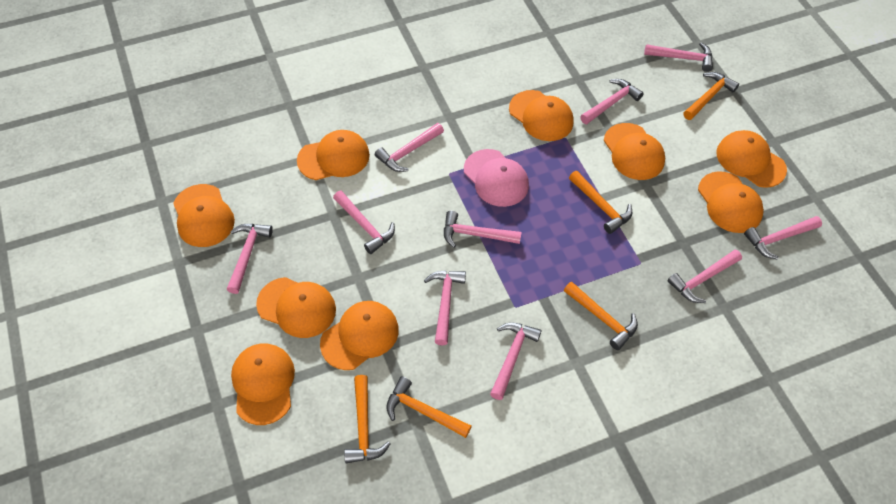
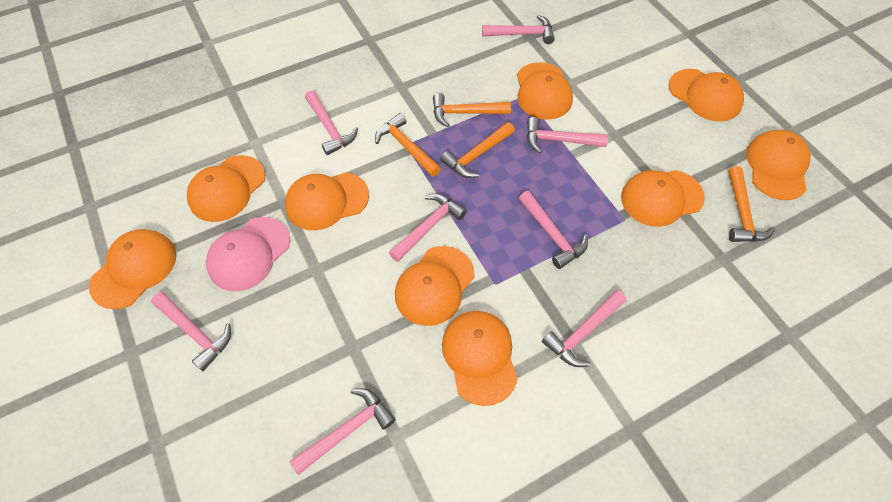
orange hammer: 5 -> 4
pink hammer: 10 -> 8

